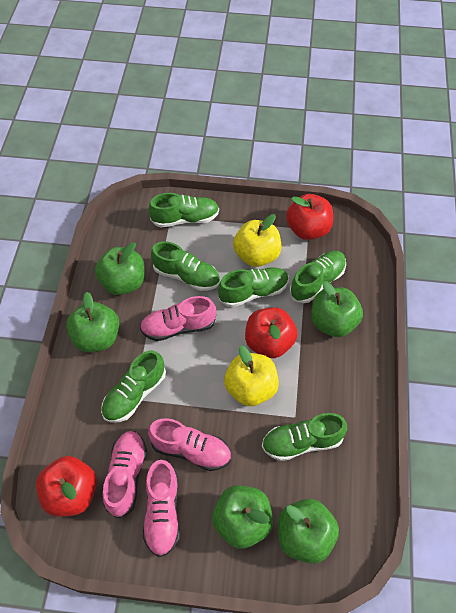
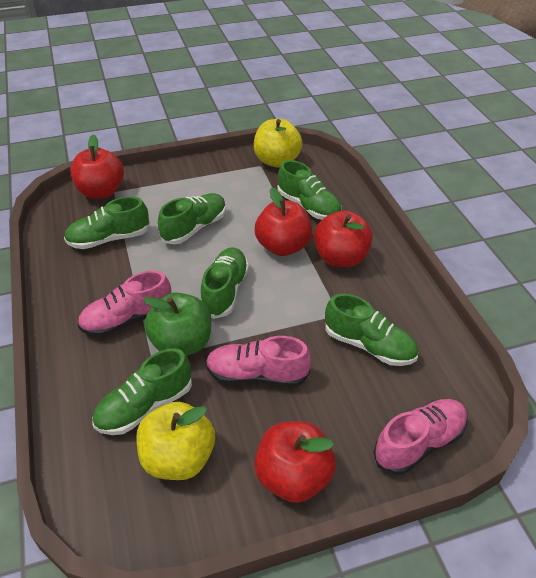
green apple: 5 -> 1
pink shoe: 4 -> 3
red apple: 3 -> 4

